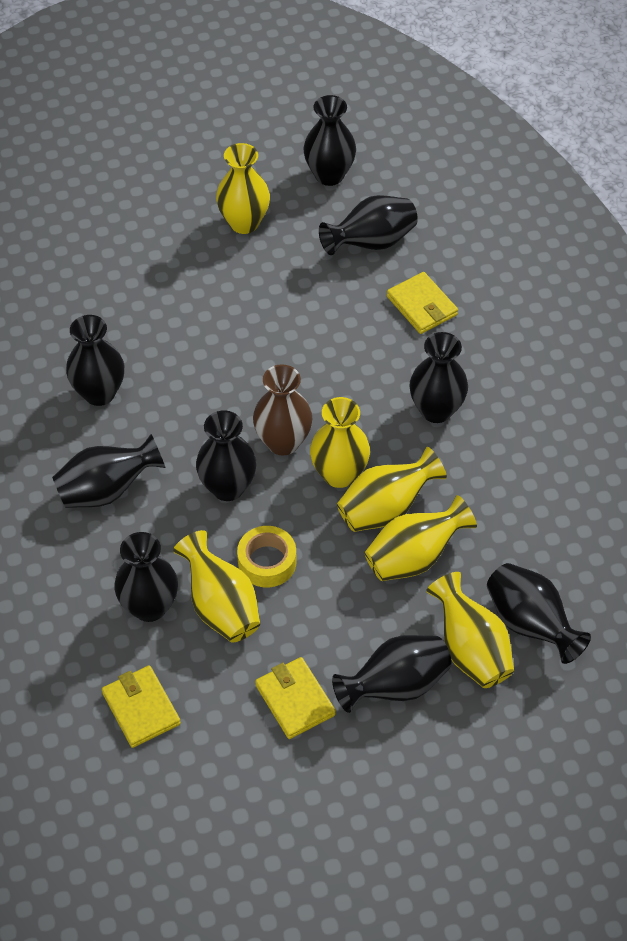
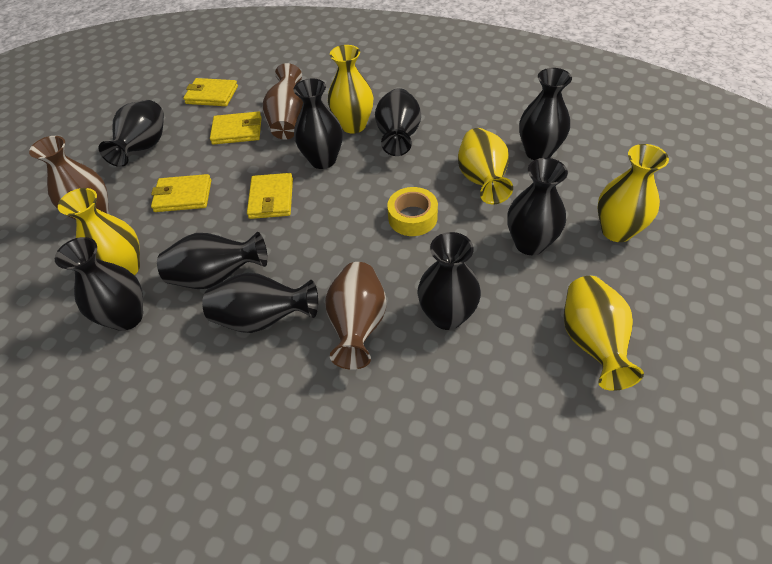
brown vase: 1 -> 3
yellow vase: 6 -> 5
yellow wallet: 3 -> 4

